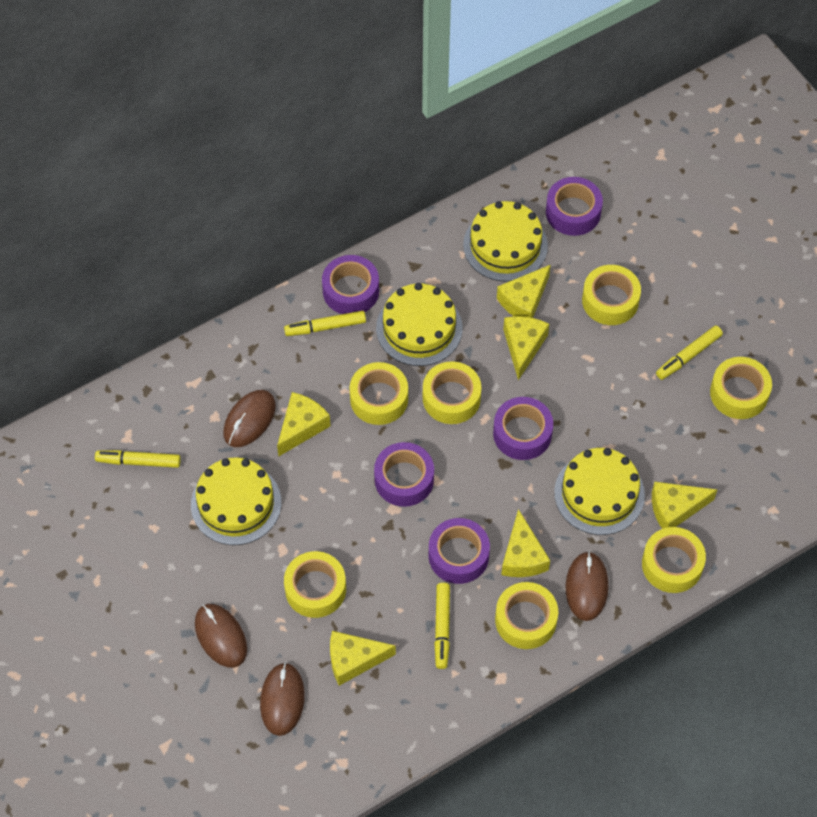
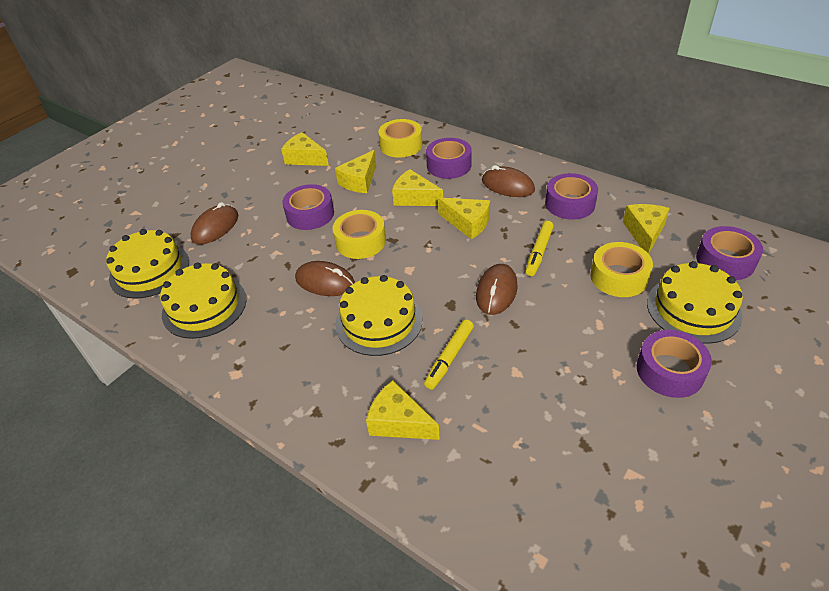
yellow marker: 4 -> 2
yellow tape: 7 -> 3

